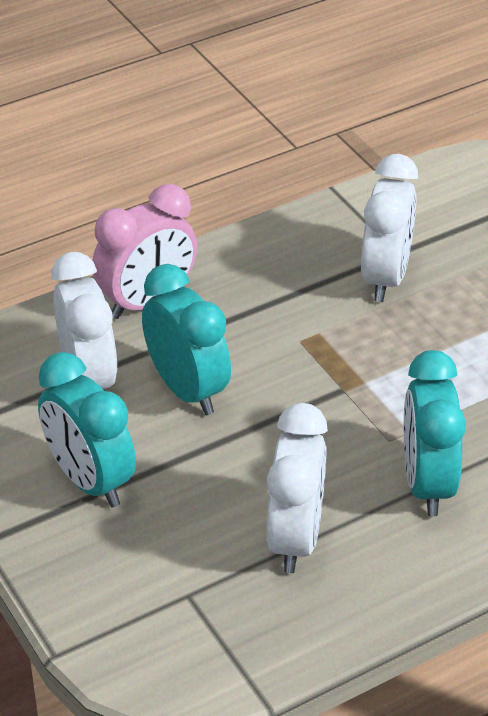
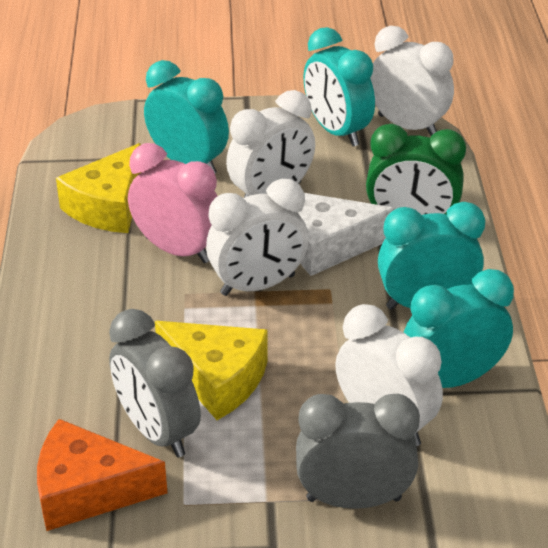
green clock: 0 -> 1
grey clock: 0 -> 2
orange cheese: 0 -> 1
turquoise clock: 3 -> 4
white cheese: 0 -> 1
white clock: 3 -> 4
yellow cheese: 0 -> 2

